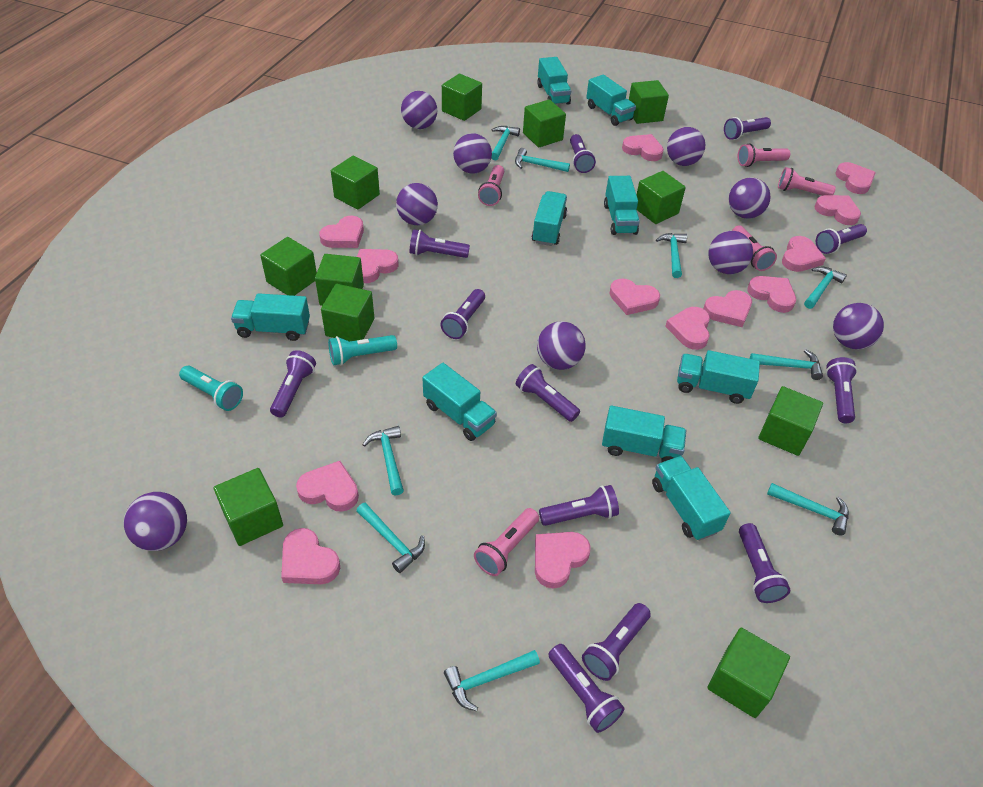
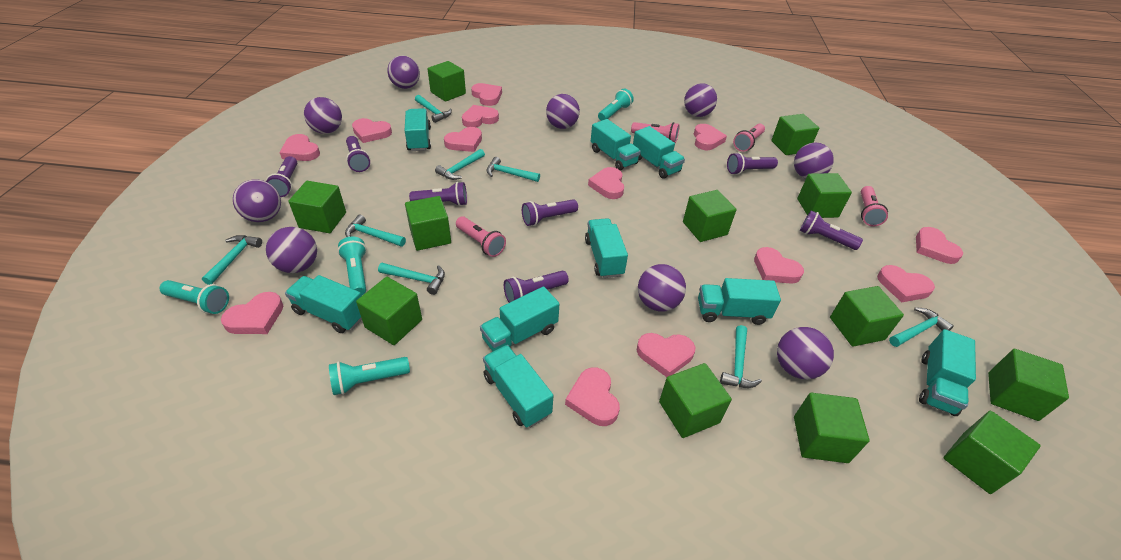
green cube: 11 -> 12
pink flashlight: 5 -> 4
purple flashlight: 12 -> 7
turquoise flashlight: 2 -> 4
turquoise hammer: 9 -> 8

